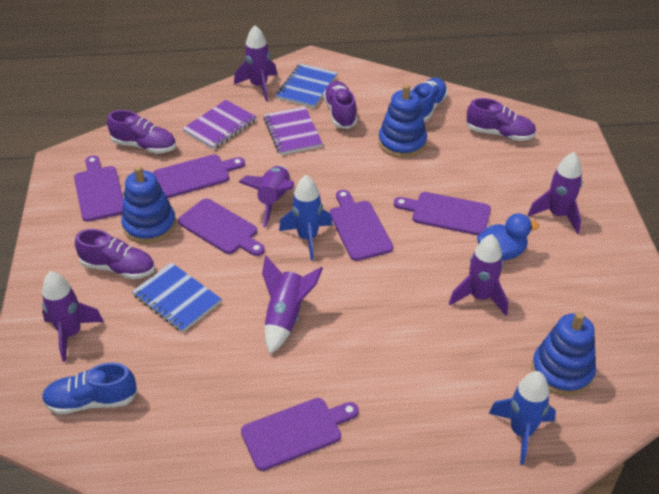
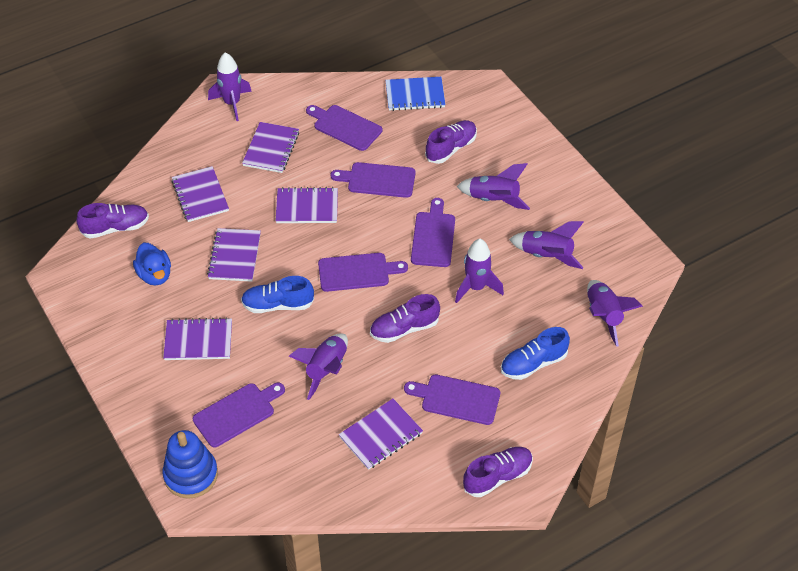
blue notebook: 2 -> 1
blue rocket: 2 -> 0
blue stacking toy: 3 -> 1
purple notebook: 2 -> 6

